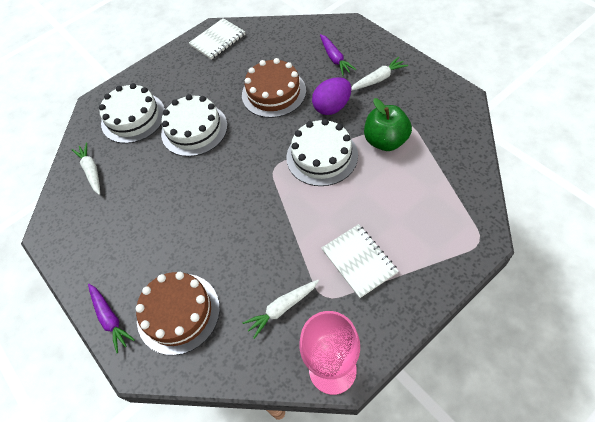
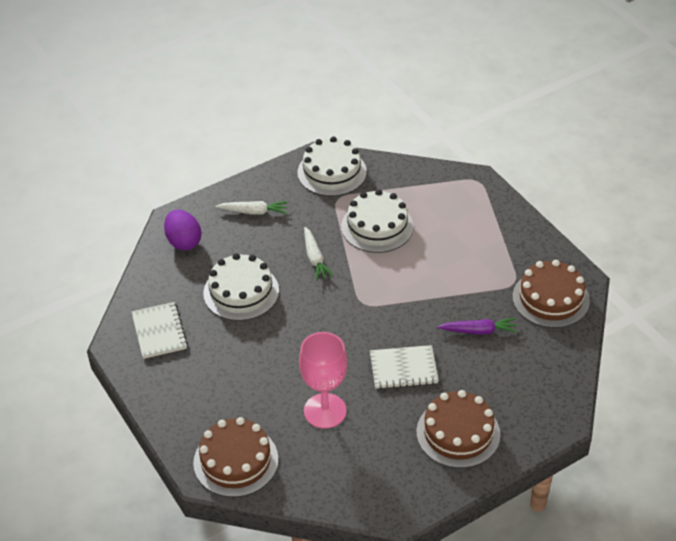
brown cake: 2 -> 3
green apple: 1 -> 0
purple carrot: 2 -> 1
white carrot: 3 -> 2

